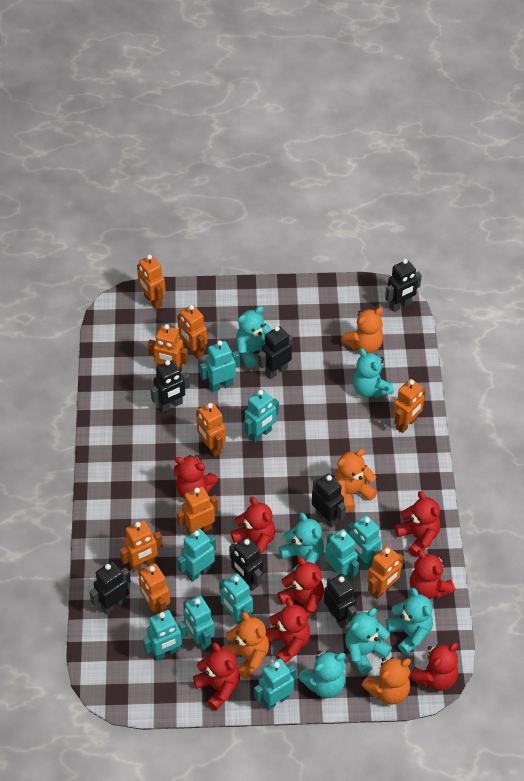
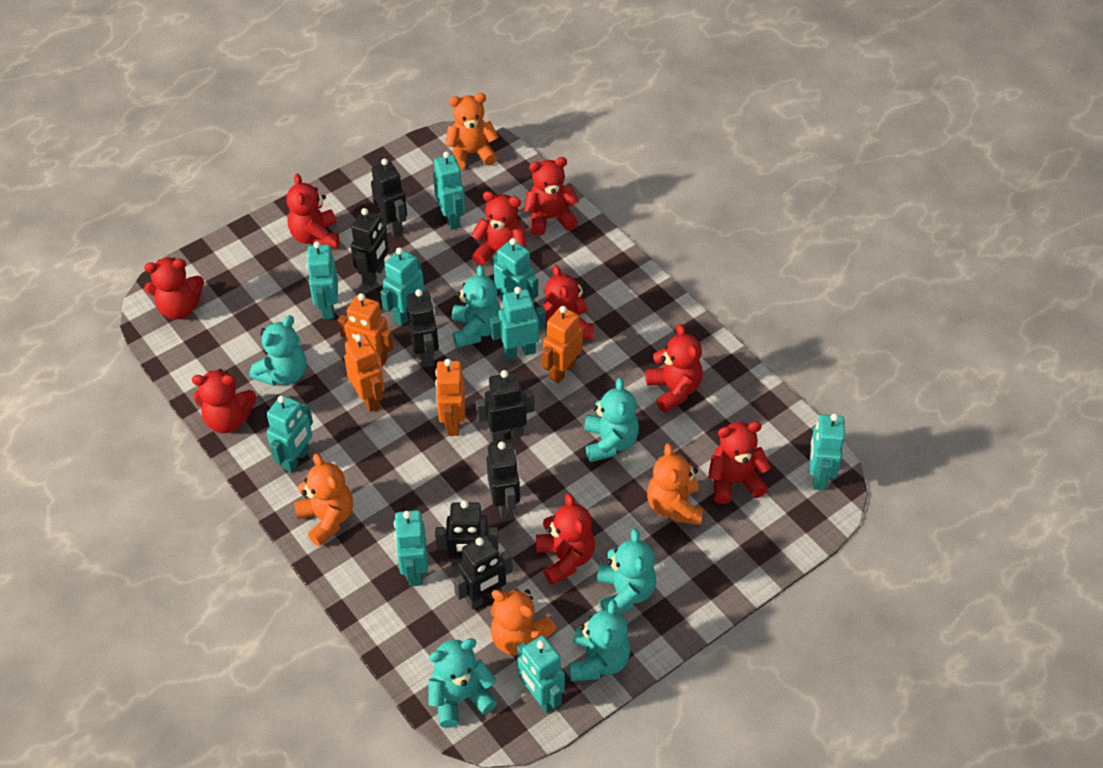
orange robot: 9 -> 4
red teddy bear: 8 -> 9

